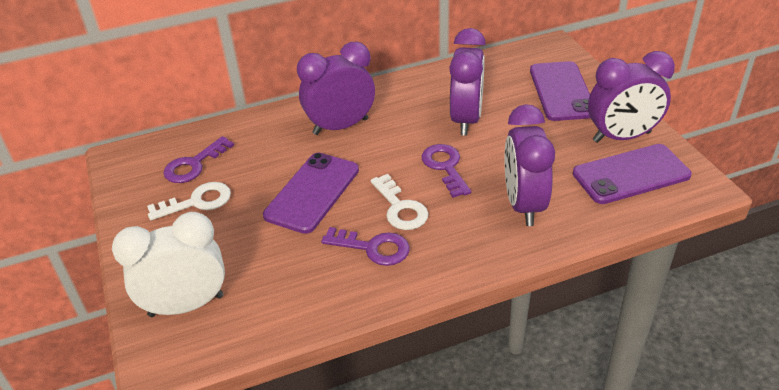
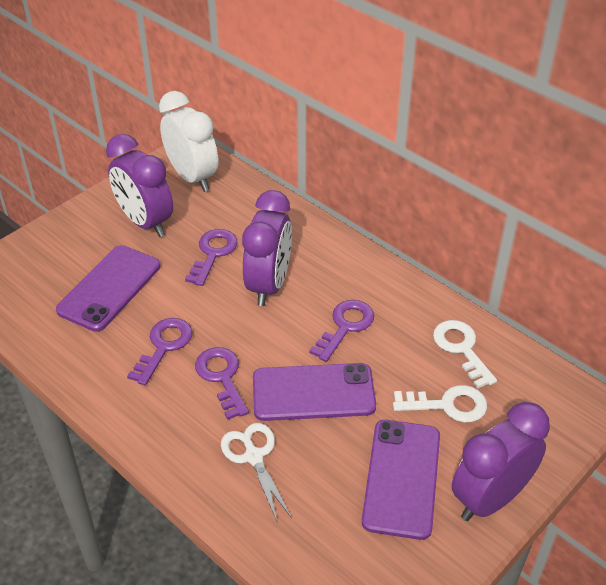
purple clock: 4 -> 3
purple key: 3 -> 4
white scissors: 0 -> 1

